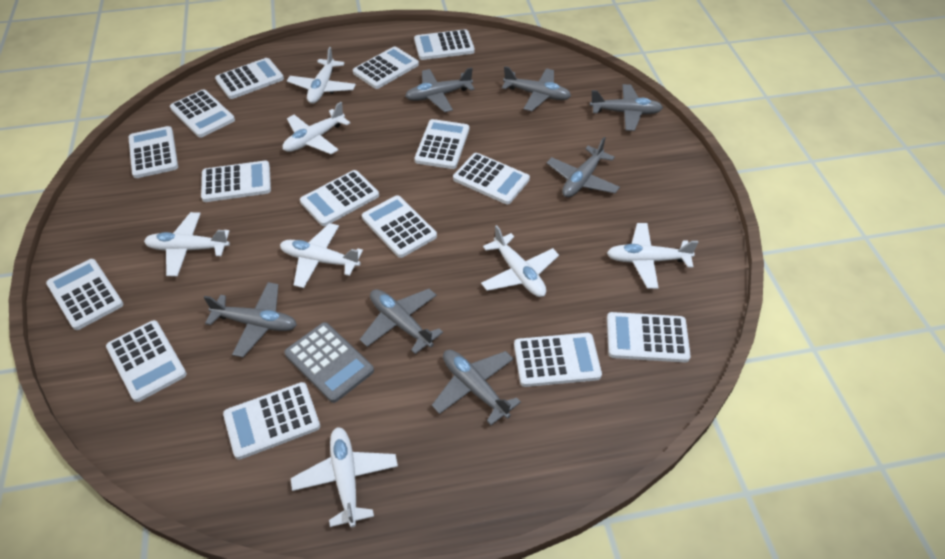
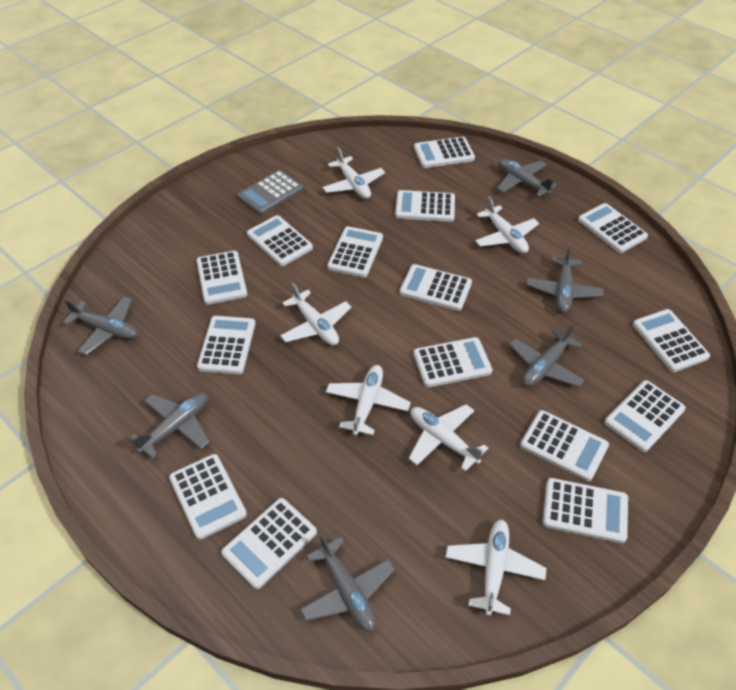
grey plane: 7 -> 6
white plane: 7 -> 6

